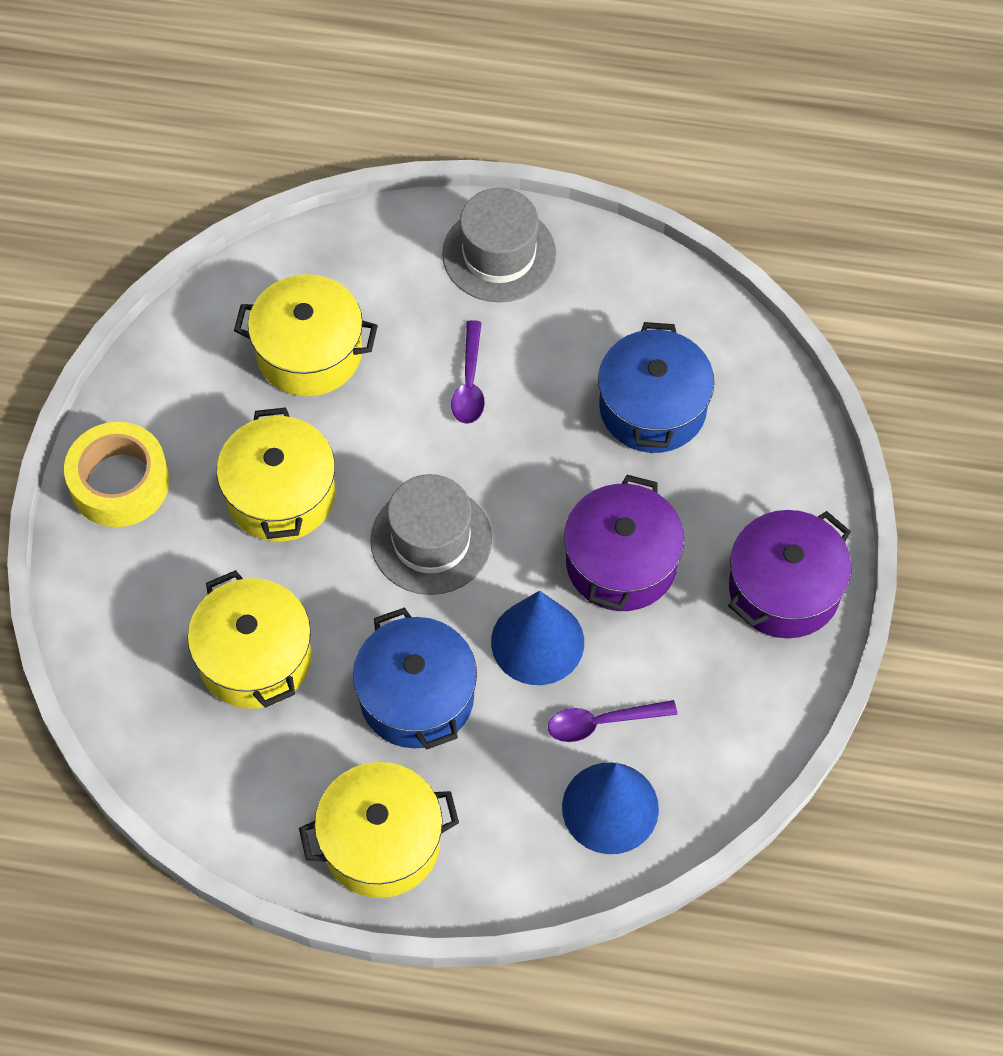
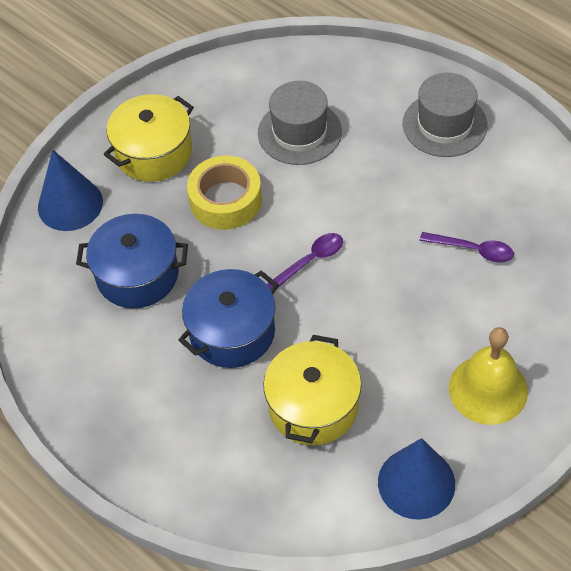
purple pot: 2 -> 0
yellow bell: 0 -> 1
yellow pot: 4 -> 2

